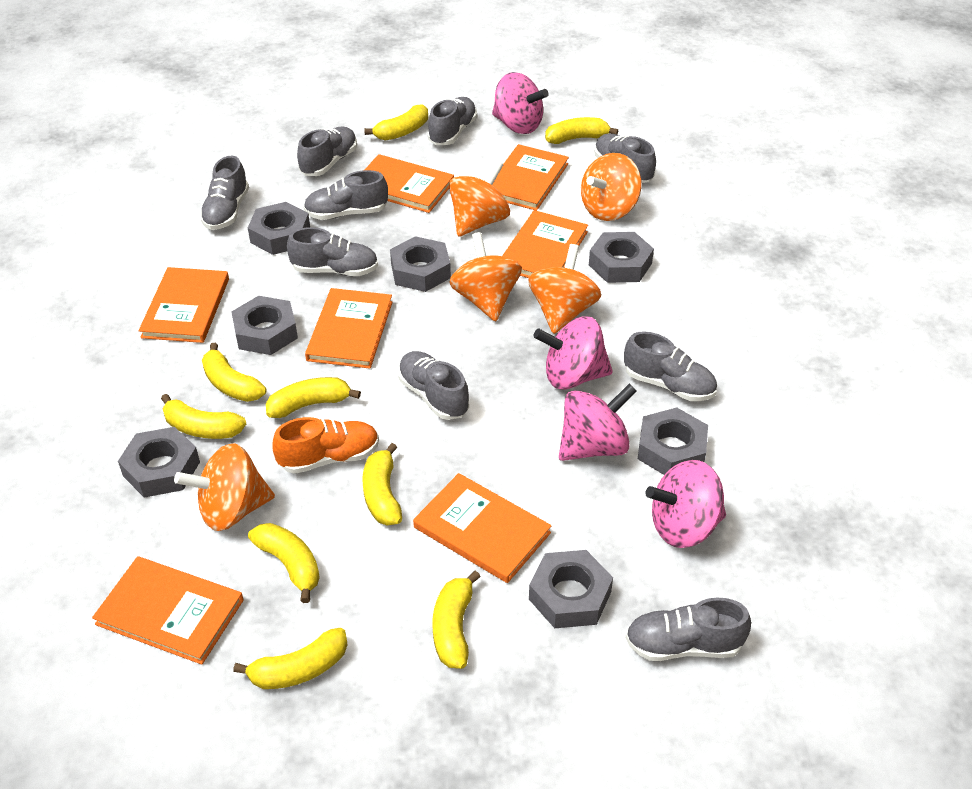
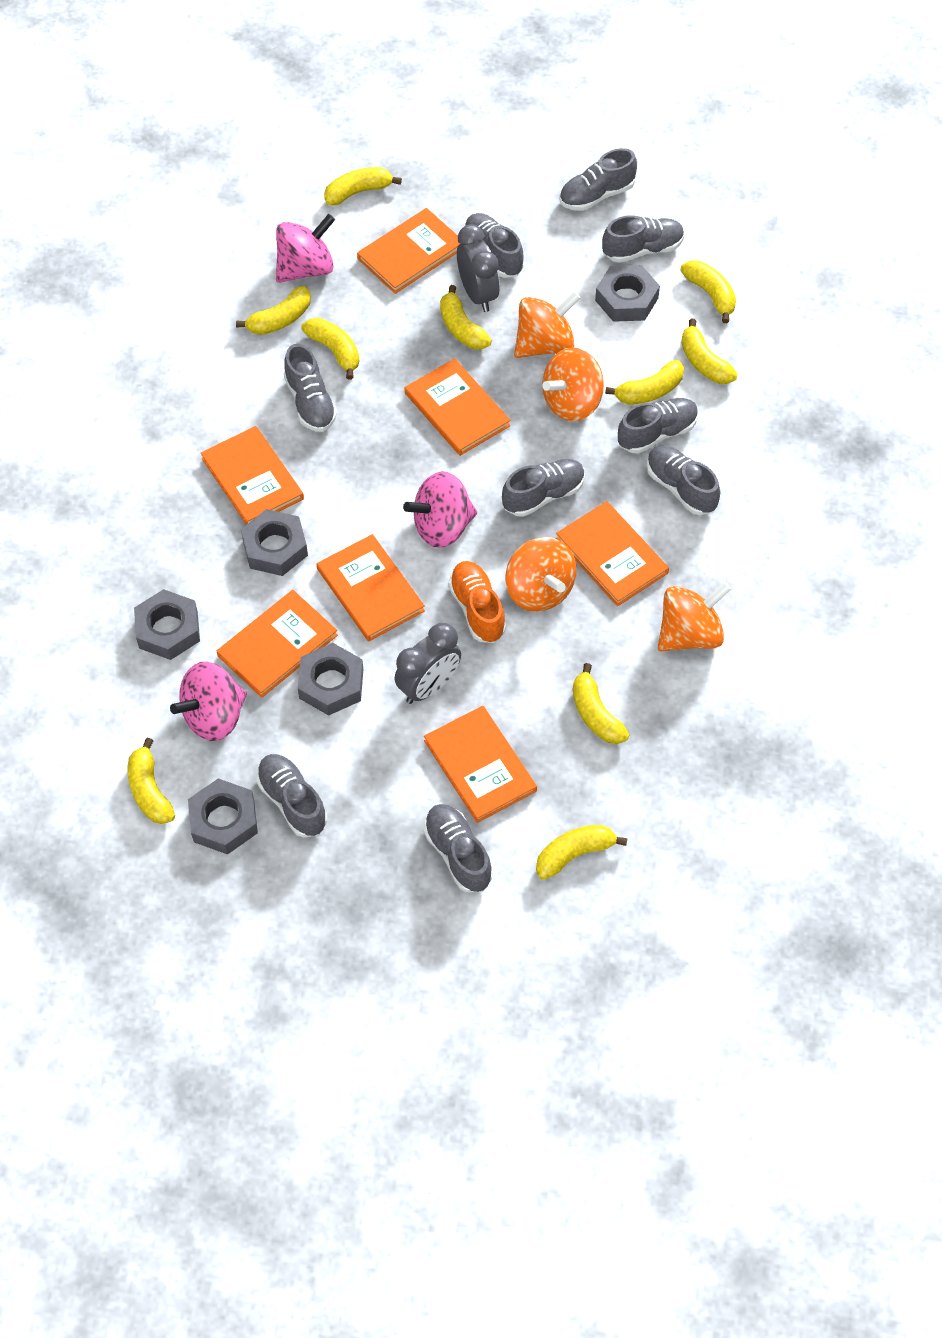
grey clock: 0 -> 2
grey nut: 7 -> 5
orange spinning top: 5 -> 4
pink spinning top: 4 -> 3
yellow banana: 9 -> 10

